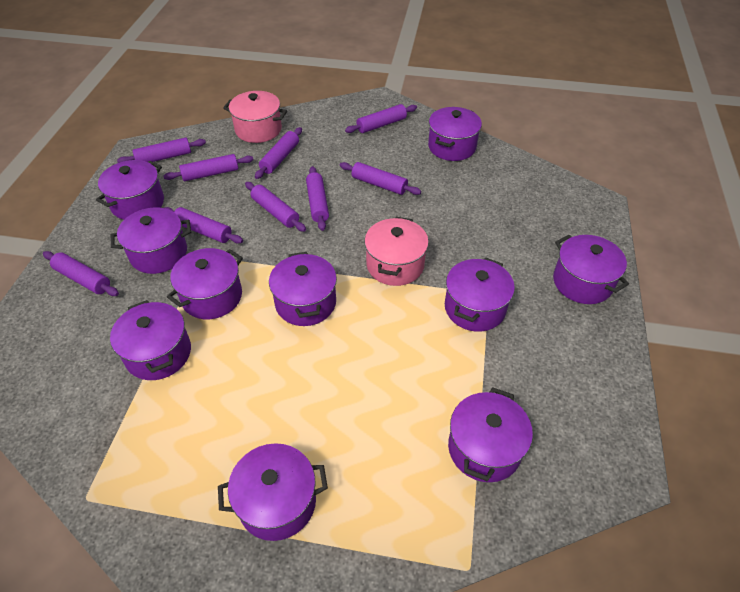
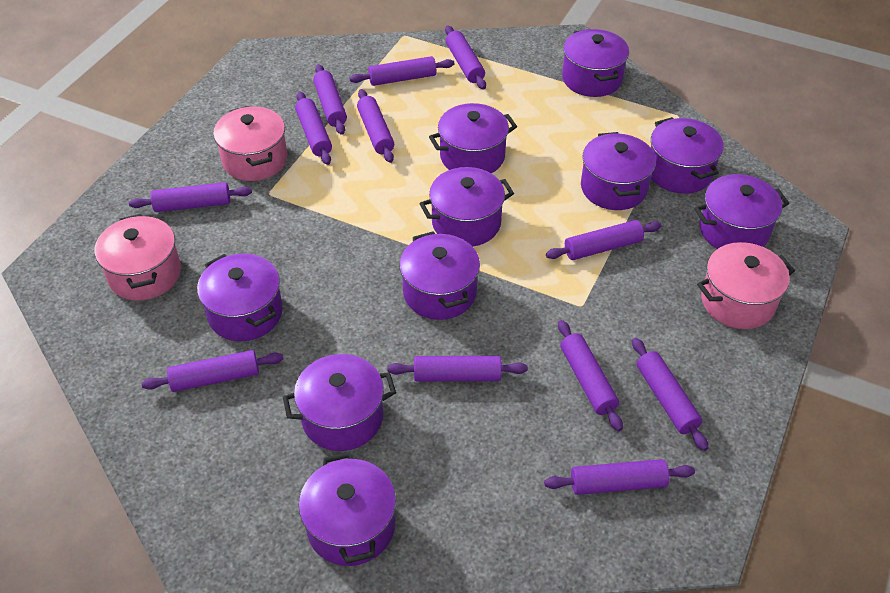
pink pot: 2 -> 3
purple rolling pin: 9 -> 12

